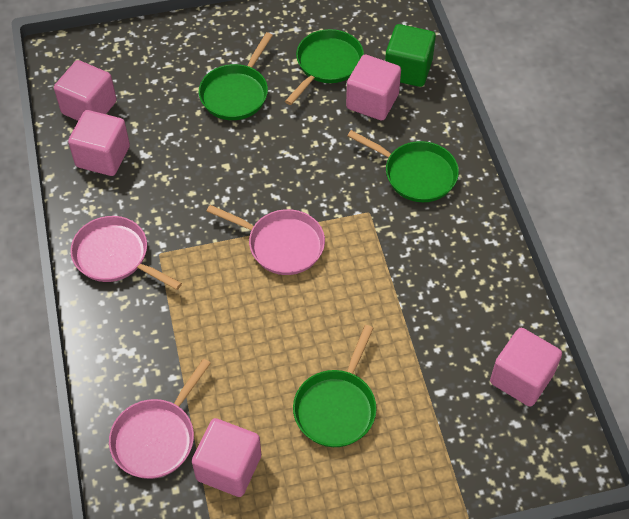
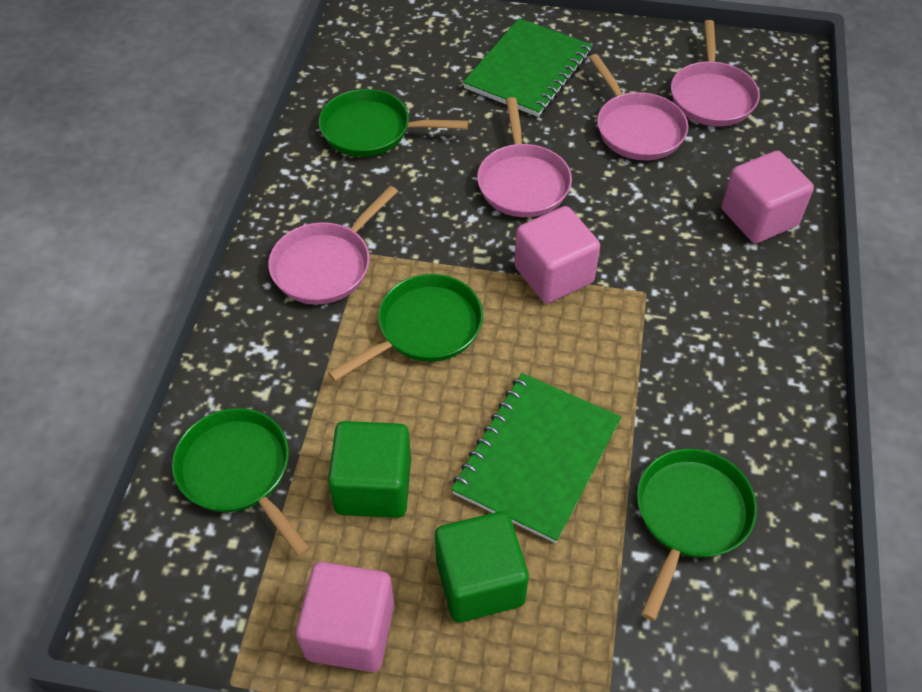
green cube: 1 -> 2
green notebook: 0 -> 2
pink cube: 5 -> 3
pink pan: 3 -> 4

